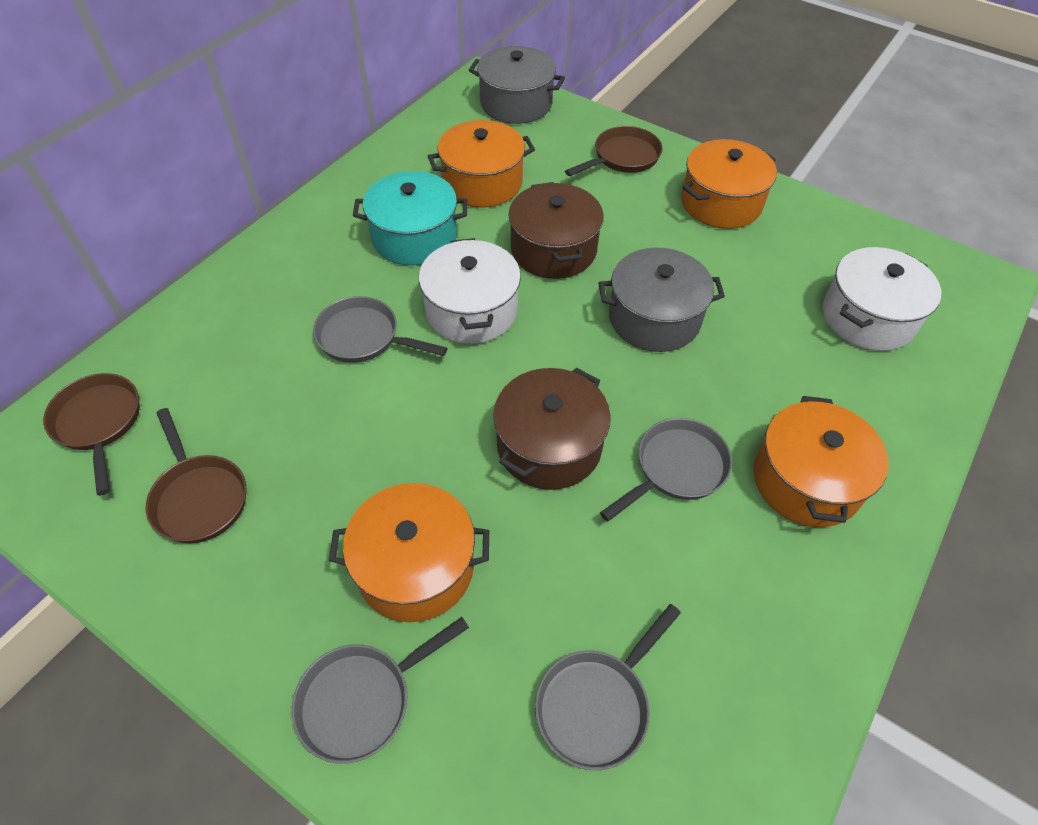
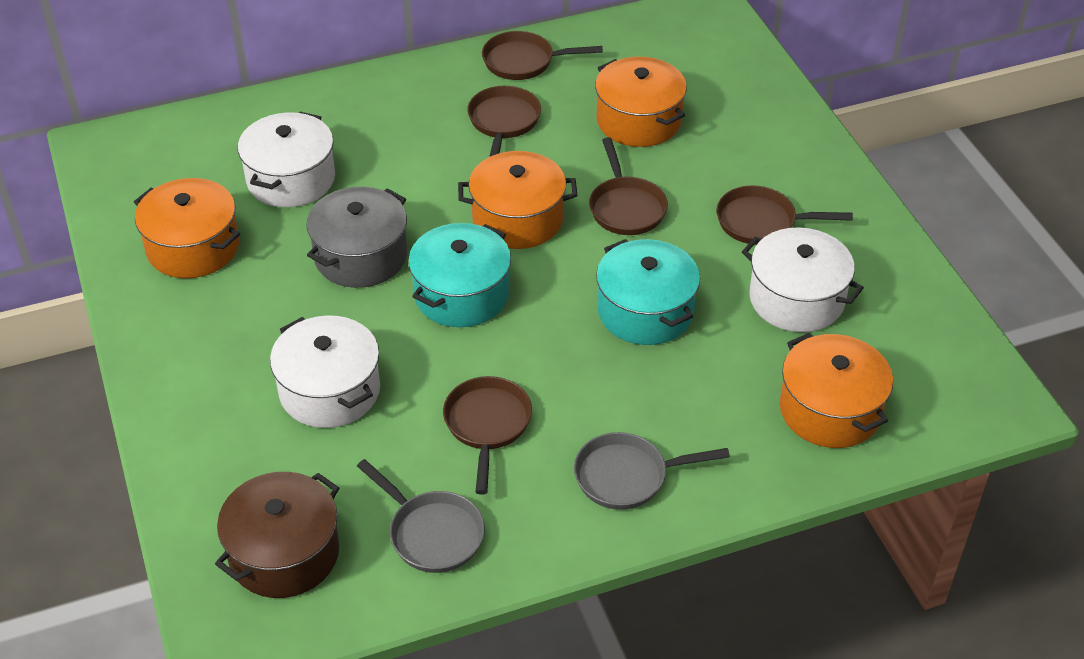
brown pan: 3 -> 5
brown pot: 2 -> 1
grey pan: 4 -> 2
grey pot: 2 -> 1
turquoise pot: 1 -> 2
white pot: 2 -> 3

